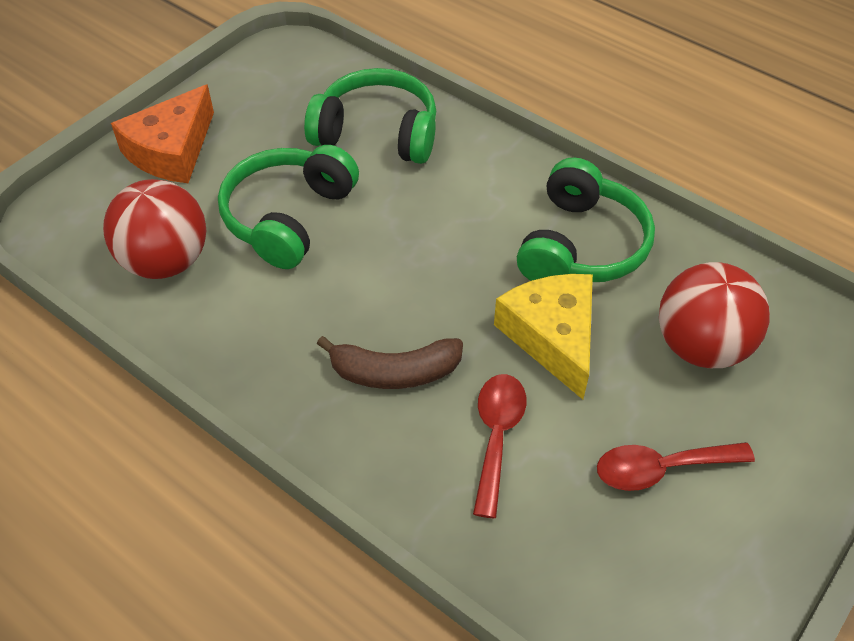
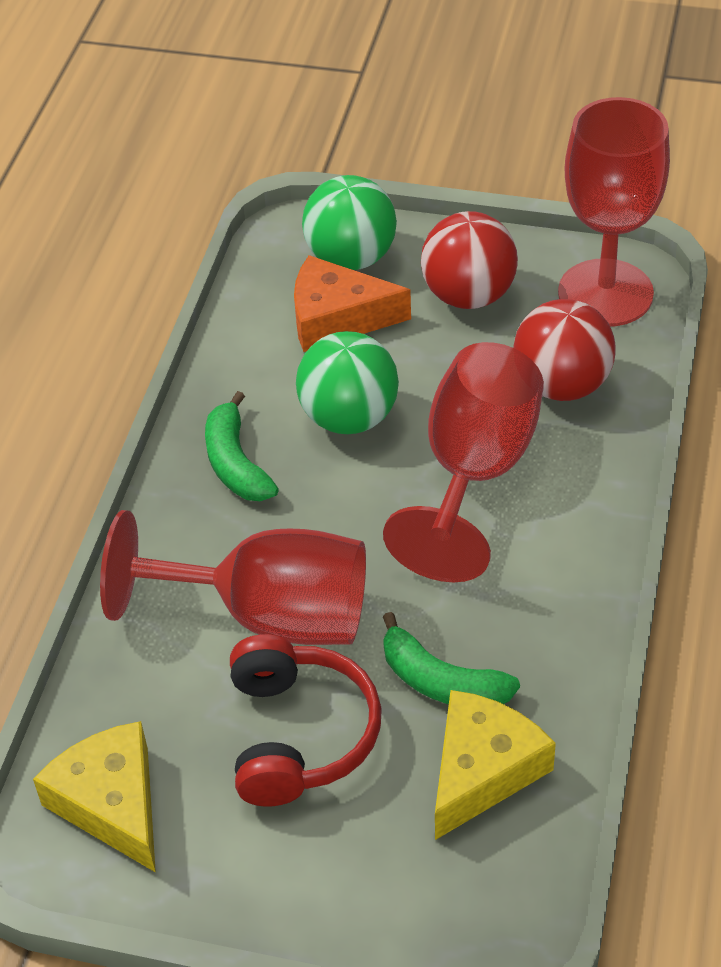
brown banana: 1 -> 0
green ball: 0 -> 2
green banana: 0 -> 2
green headphones: 3 -> 0
red goblet: 0 -> 3
red headphones: 0 -> 1
red spoon: 2 -> 0
yellow cheese: 1 -> 2

